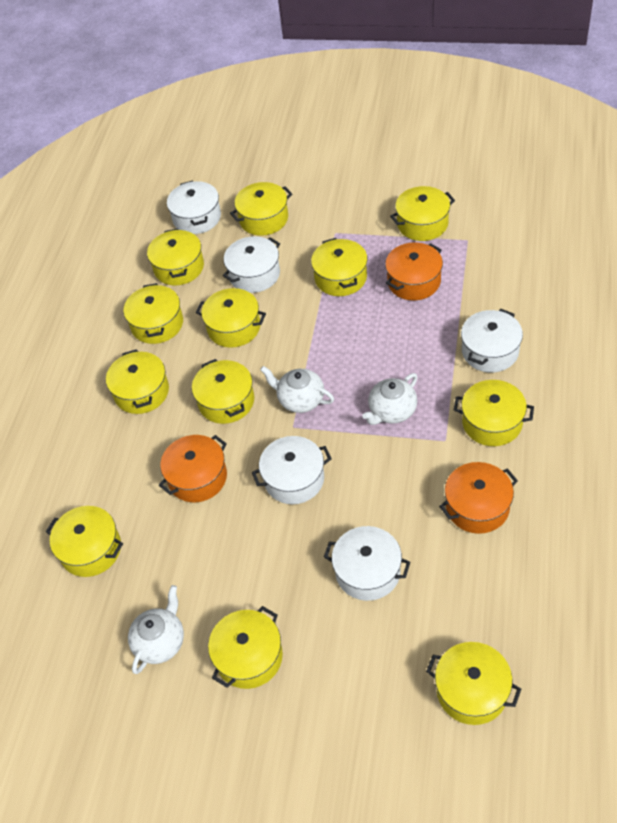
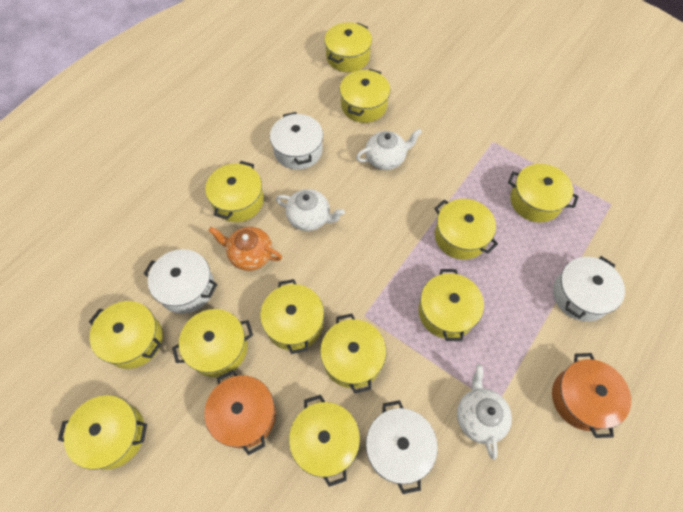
orange pot: 3 -> 2
orange teapot: 0 -> 1
white pot: 5 -> 4

